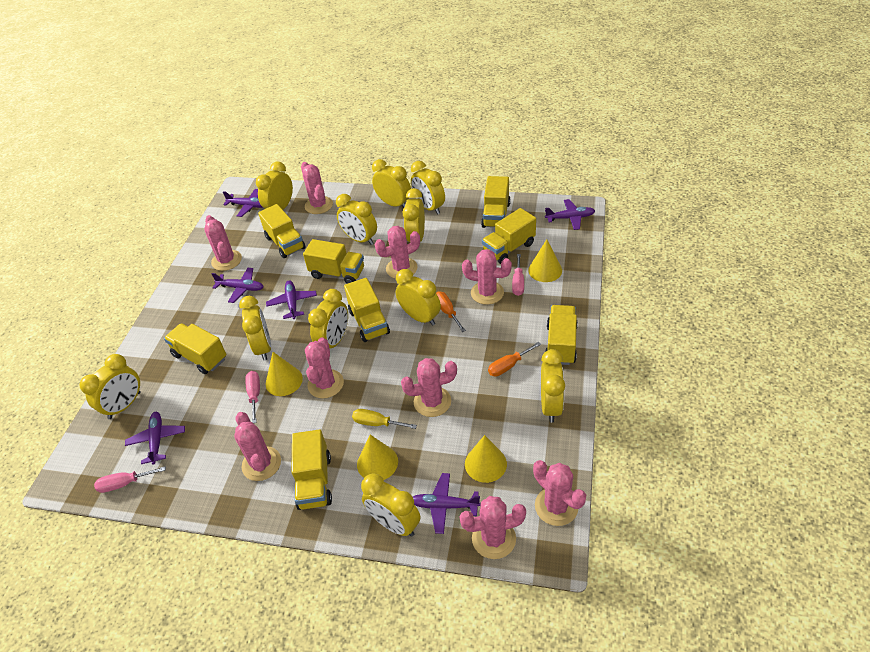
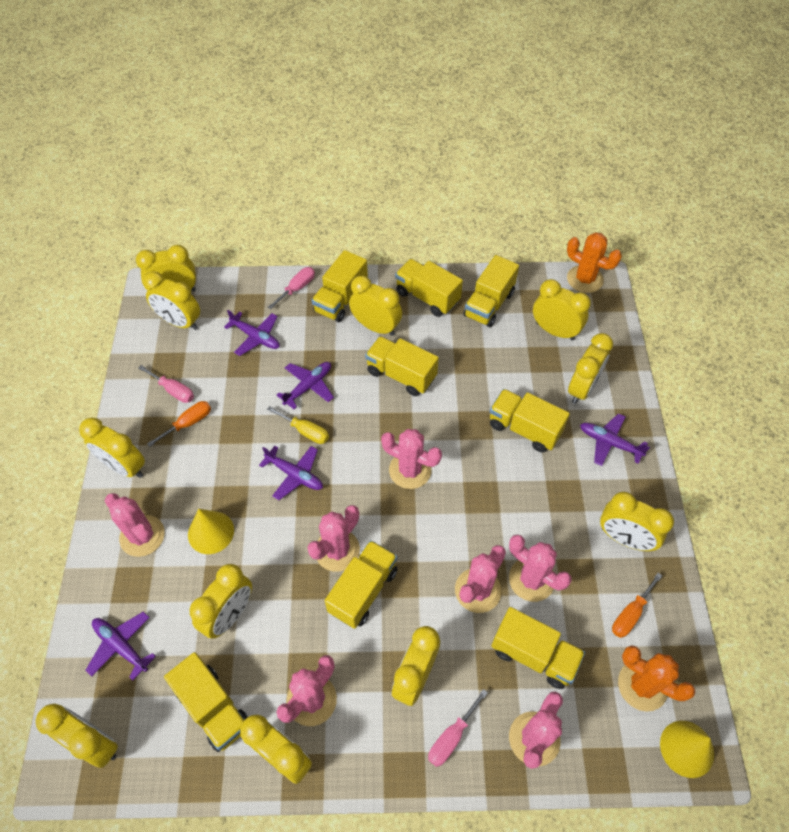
orange cactus: 0 -> 2
pink cactus: 9 -> 7
purple plane: 6 -> 5
yellow cone: 4 -> 2

